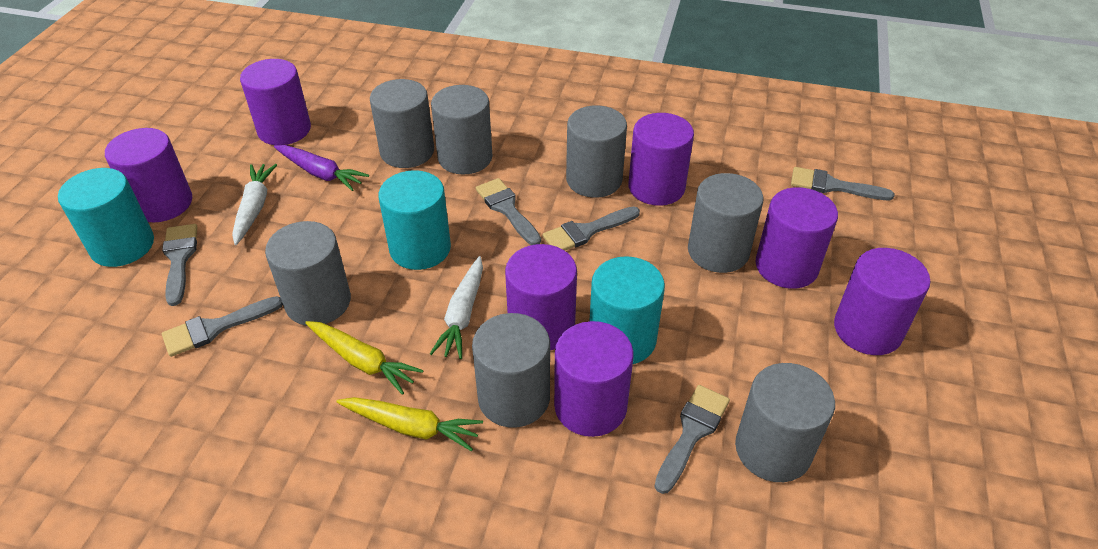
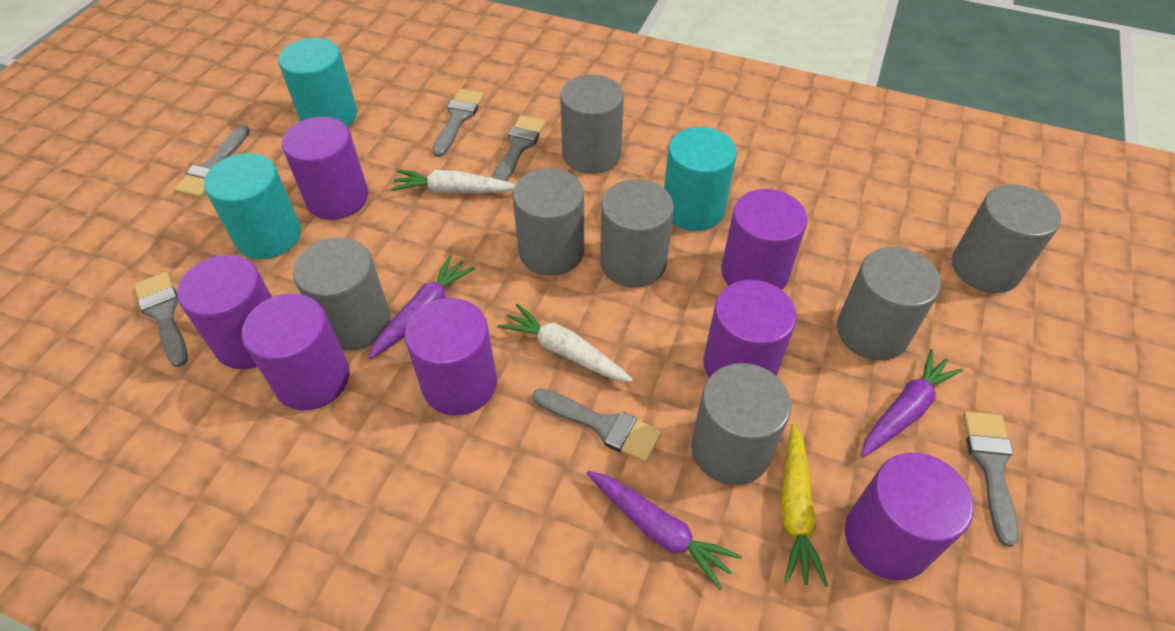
purple carrot: 1 -> 3
yellow carrot: 2 -> 1

